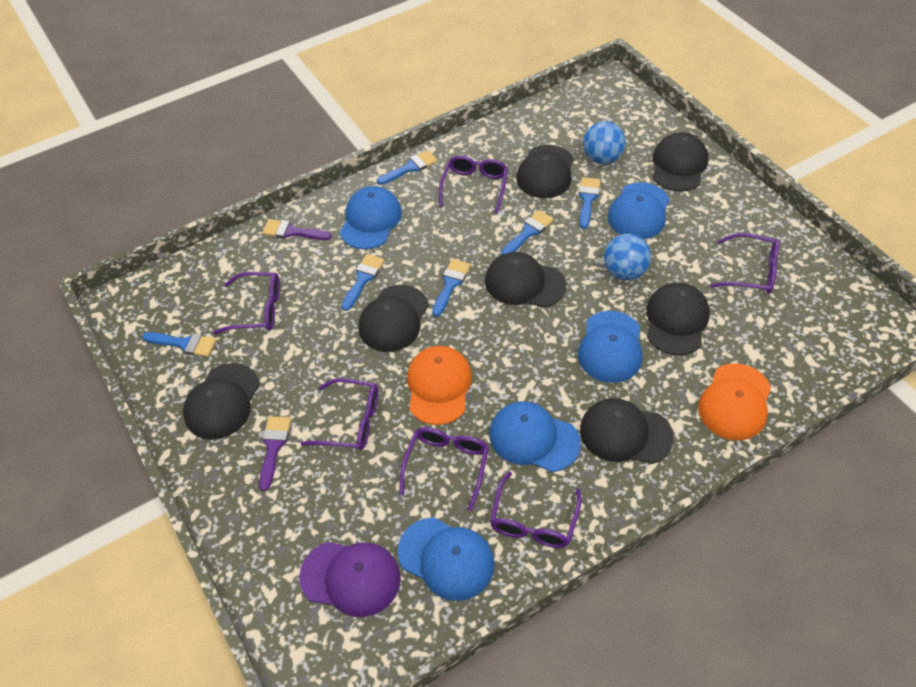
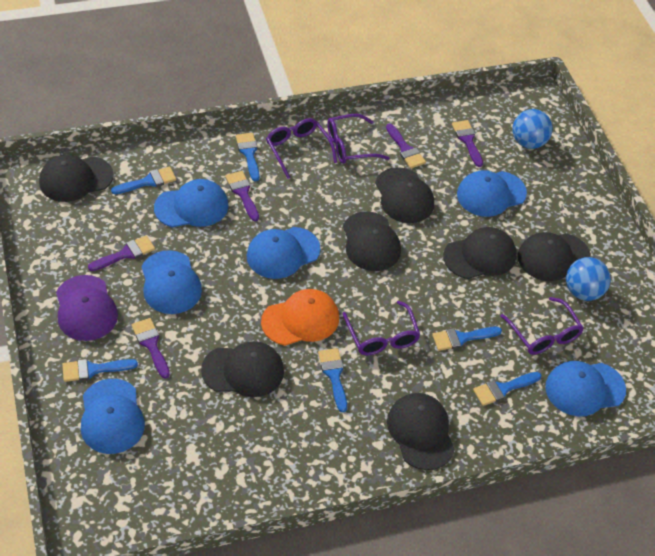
blue cap: 5 -> 6
orange cap: 2 -> 1
purple brush: 2 -> 5
purple glasses: 6 -> 4

